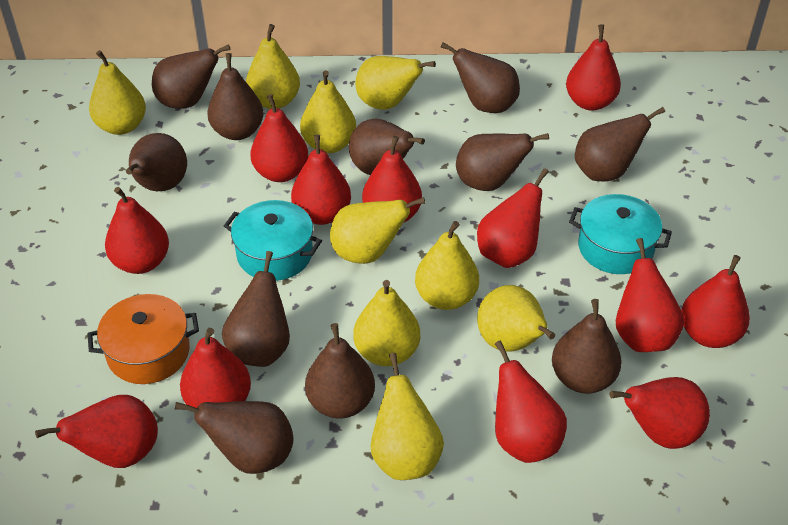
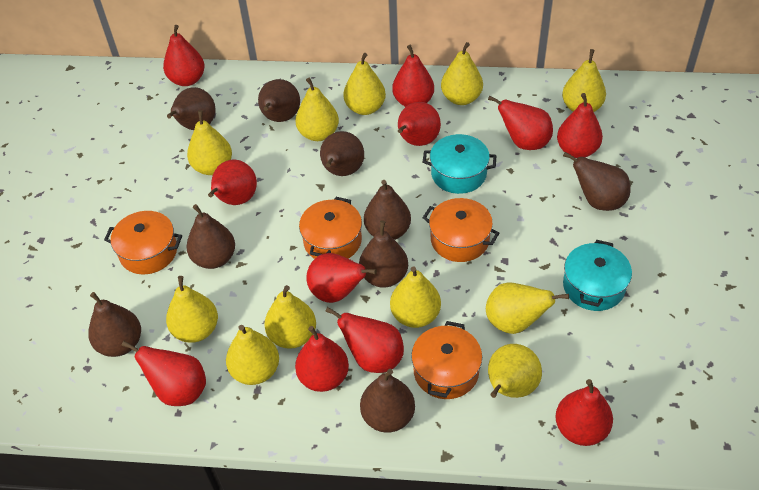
brown pear: 11 -> 9
orange pot: 1 -> 4
red pear: 12 -> 11
yellow pear: 9 -> 11

